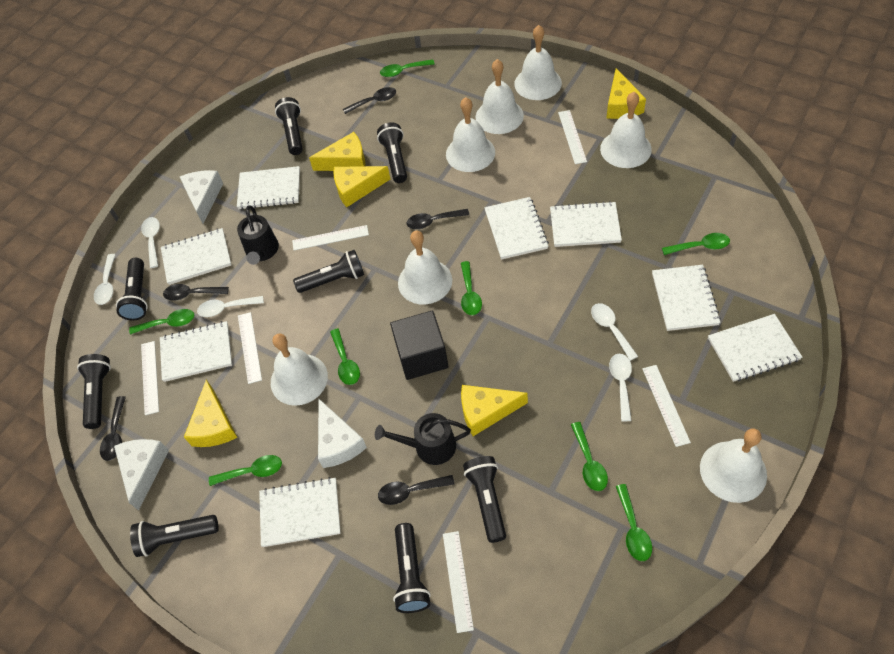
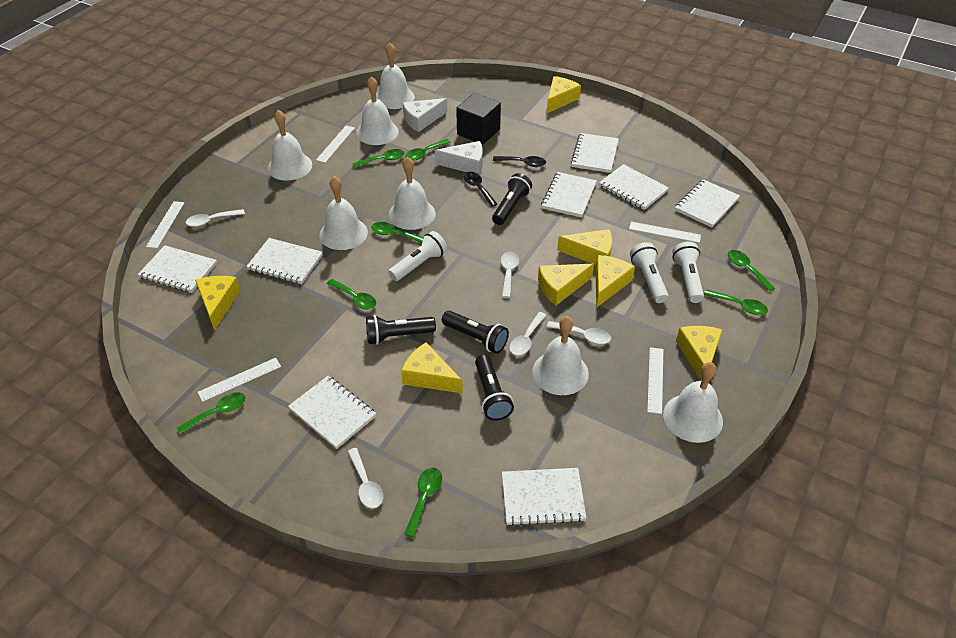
black flashlight: 8 -> 4
black spoon: 5 -> 2
black watering can: 2 -> 0
white cheese: 3 -> 2
white flashlight: 0 -> 3
white ruler: 6 -> 5
yellow cheese: 5 -> 7

